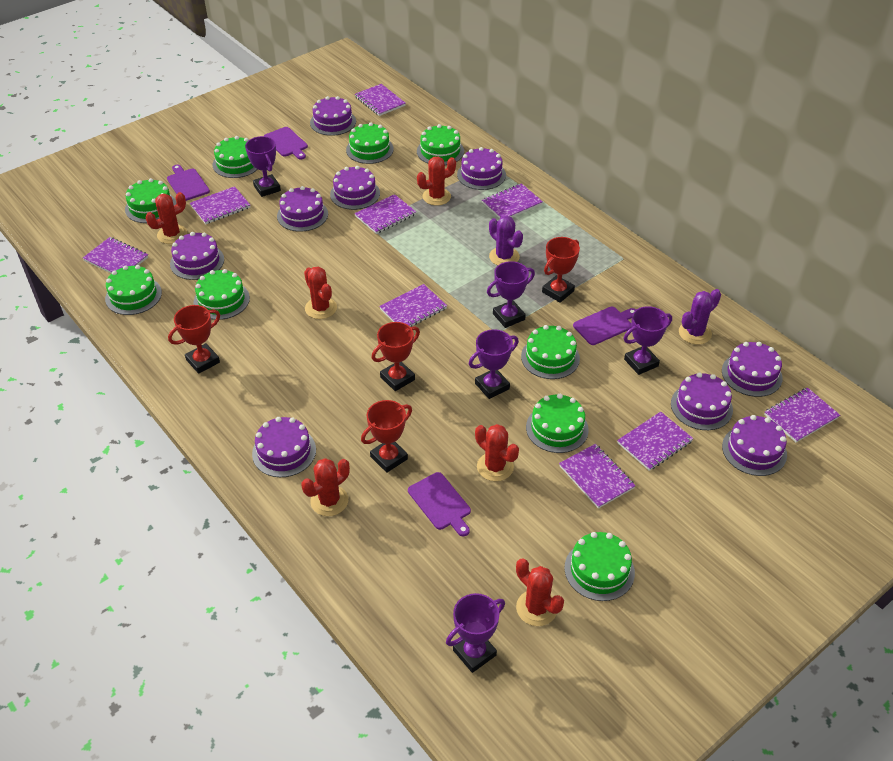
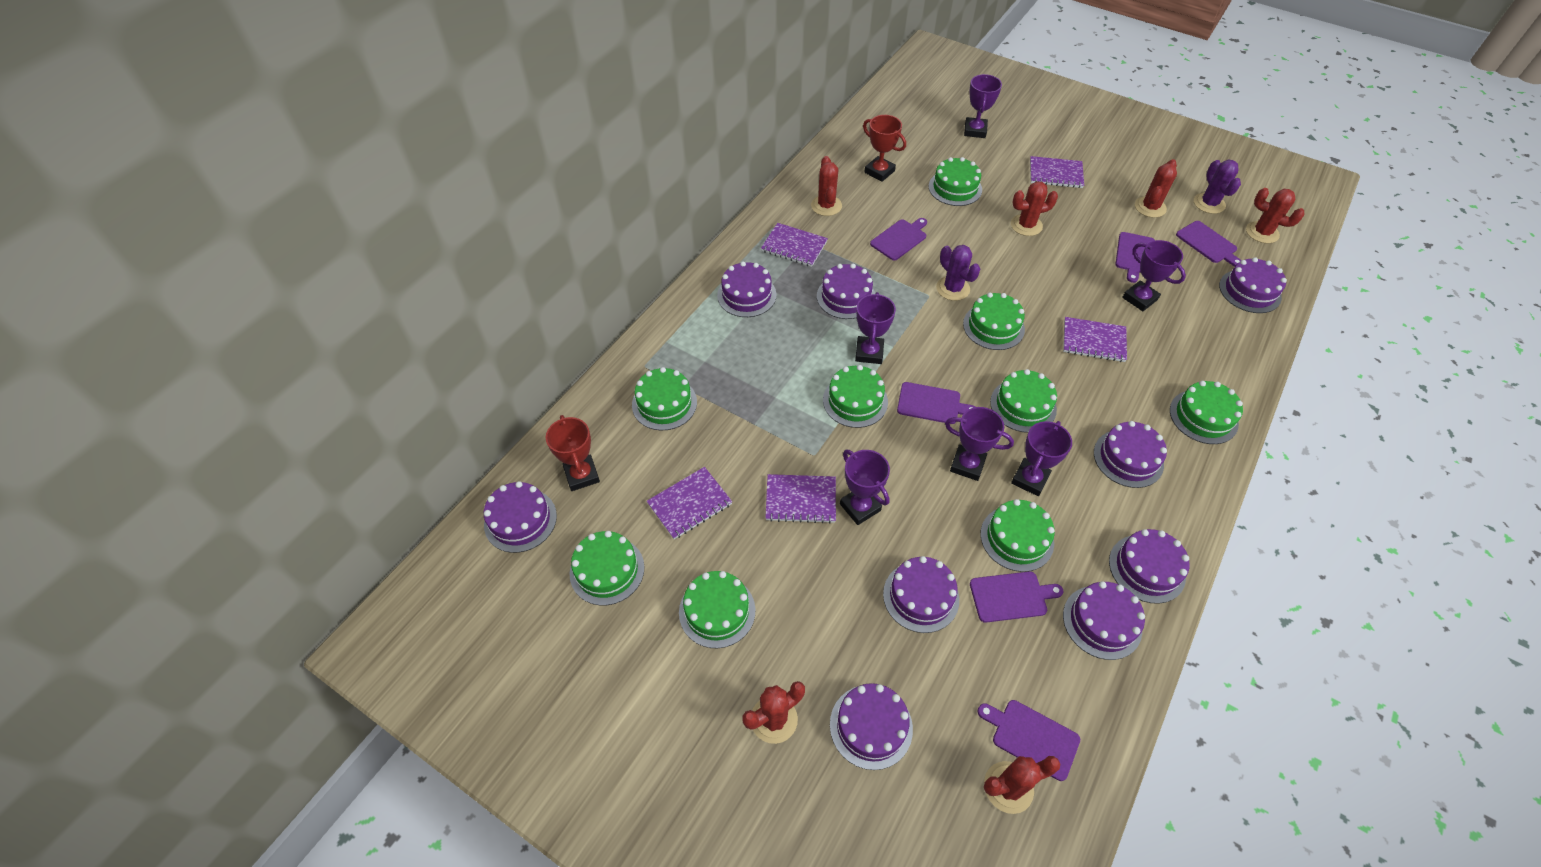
purple cutting board: 4 -> 6
purple notebook: 9 -> 5
purple trophy: 5 -> 6
red trophy: 4 -> 2

